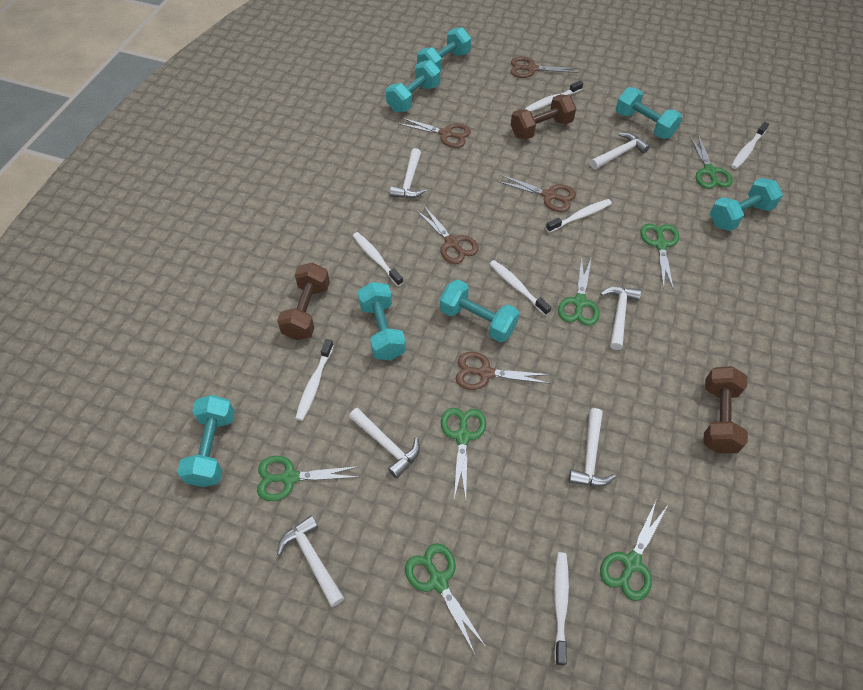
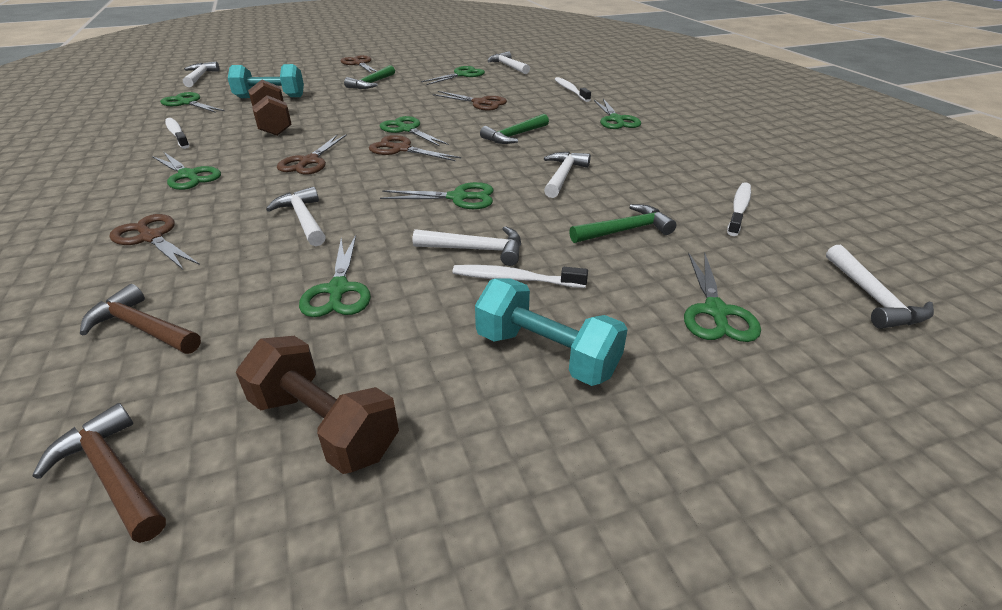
brown dumbbell: 3 -> 2
brown hammer: 0 -> 2
green hammer: 0 -> 3
green scissors: 7 -> 8
turquoise dumbbell: 7 -> 2
white toothbrush: 7 -> 4

